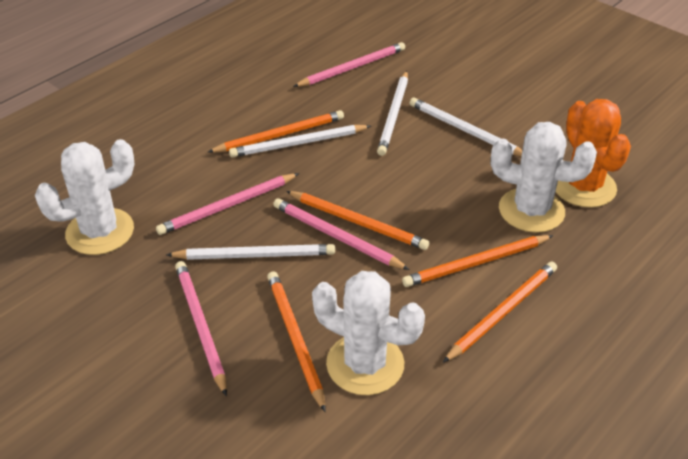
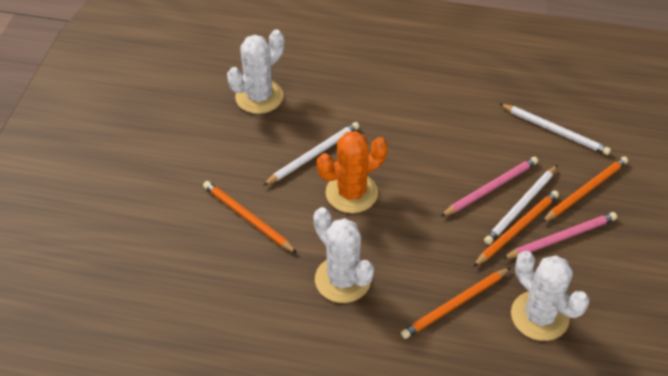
orange pencil: 5 -> 4
pink pencil: 4 -> 2
white pencil: 4 -> 3

